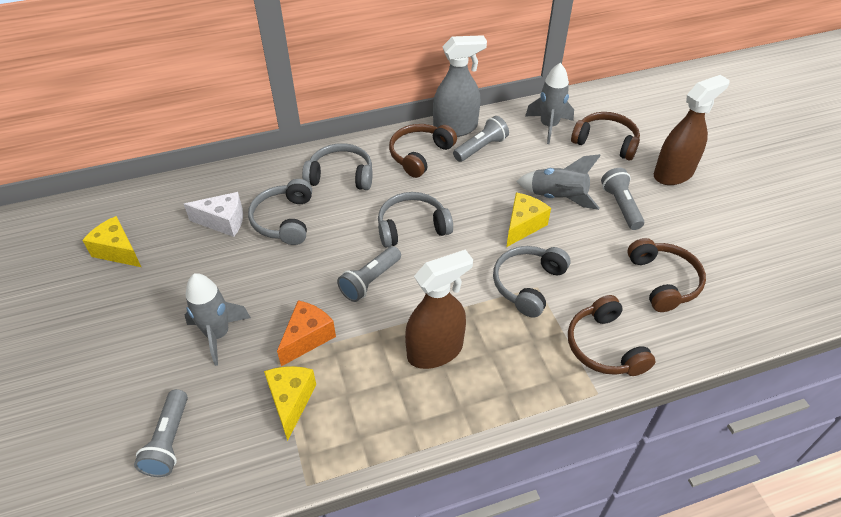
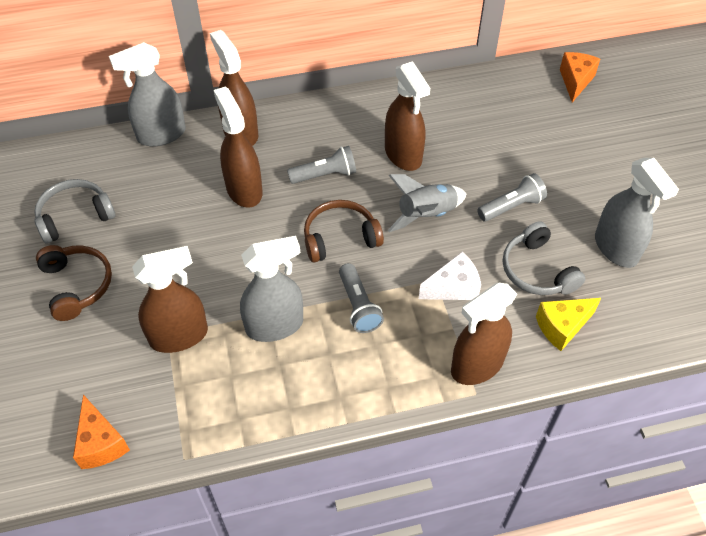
brown headphones: 4 -> 2
brown spray bottle: 2 -> 5
grey flashlight: 4 -> 3
grey headphones: 4 -> 2
grey rocket: 3 -> 1
grey spray bottle: 1 -> 3
orange cheese: 1 -> 2
yellow cheese: 3 -> 1

